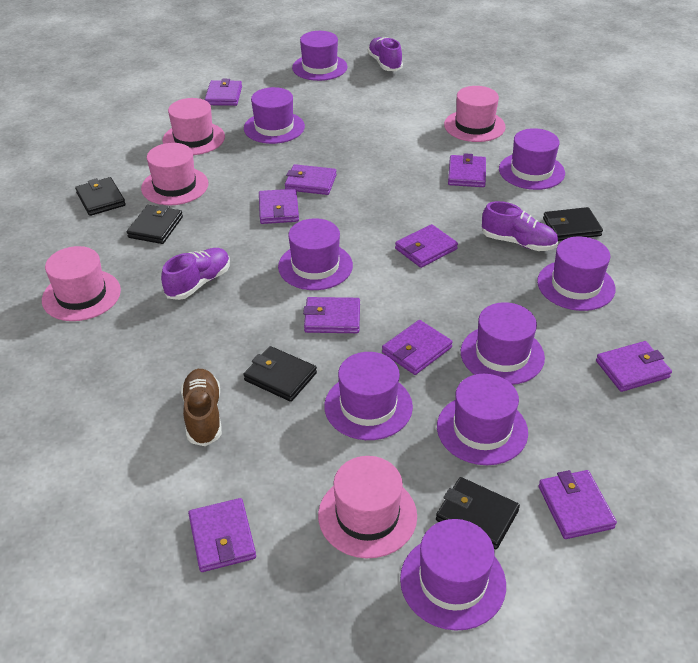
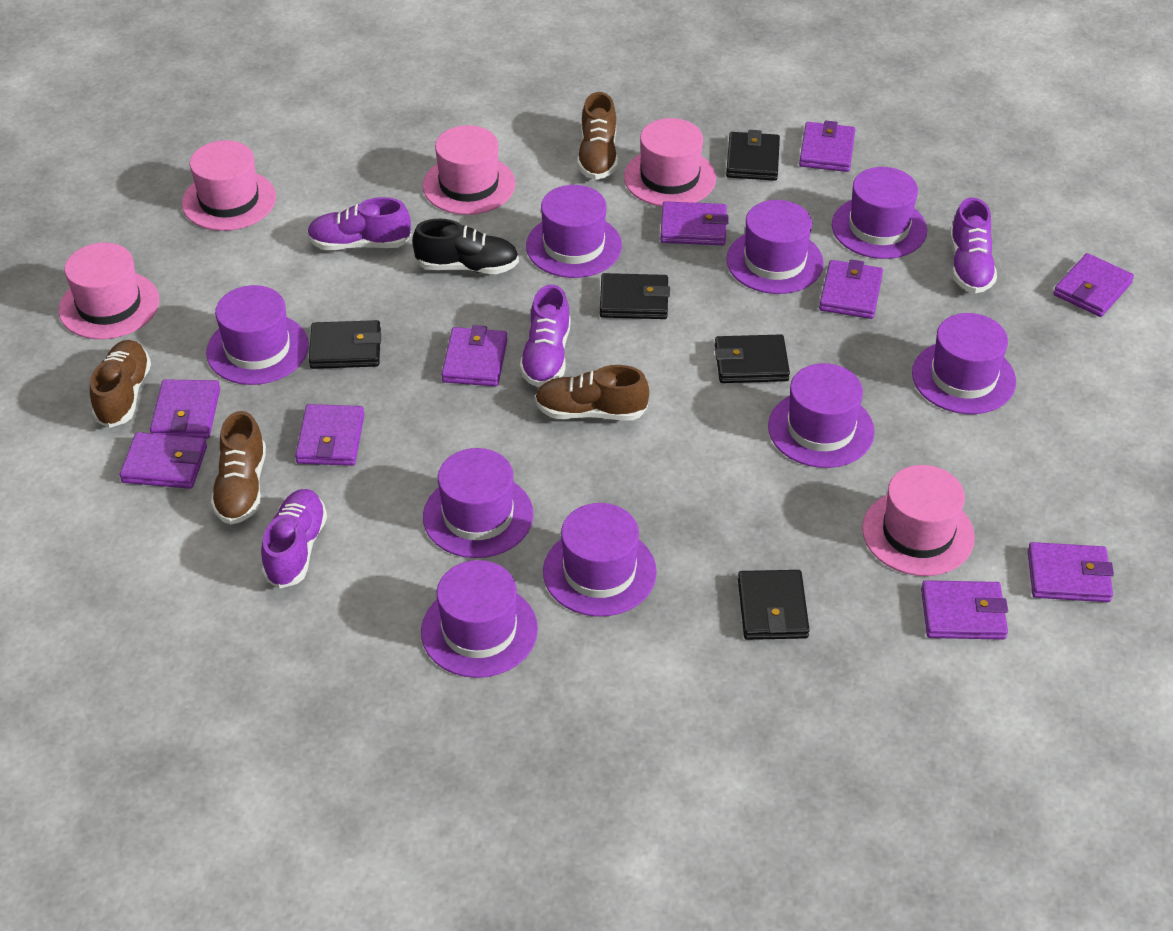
black shoe: 0 -> 1
brown shoe: 1 -> 4
purple shoe: 3 -> 4

